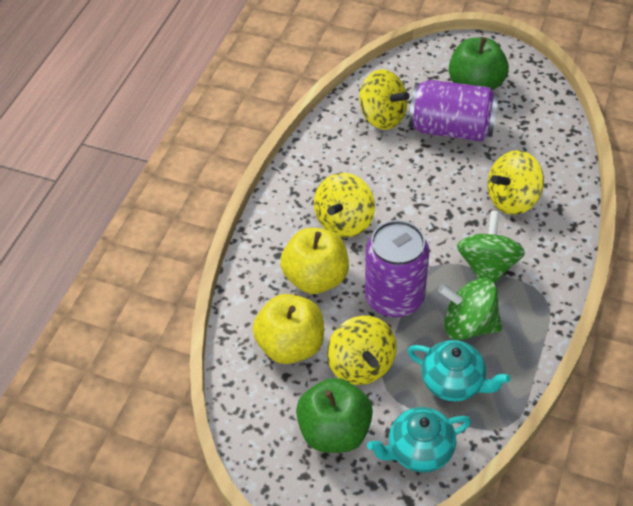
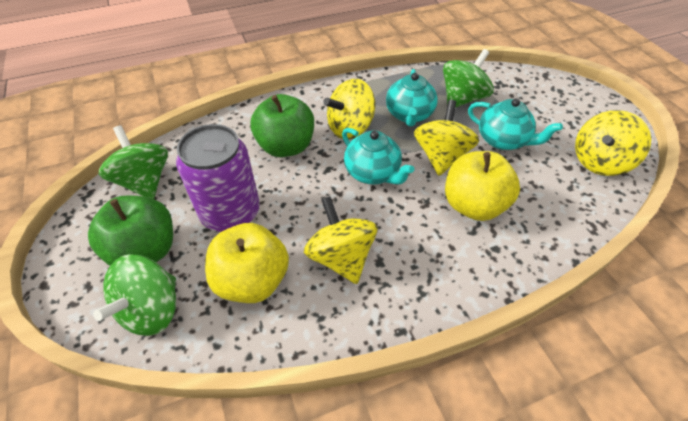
green spinning top: 2 -> 3
purple can: 2 -> 1
turquoise teapot: 2 -> 3

